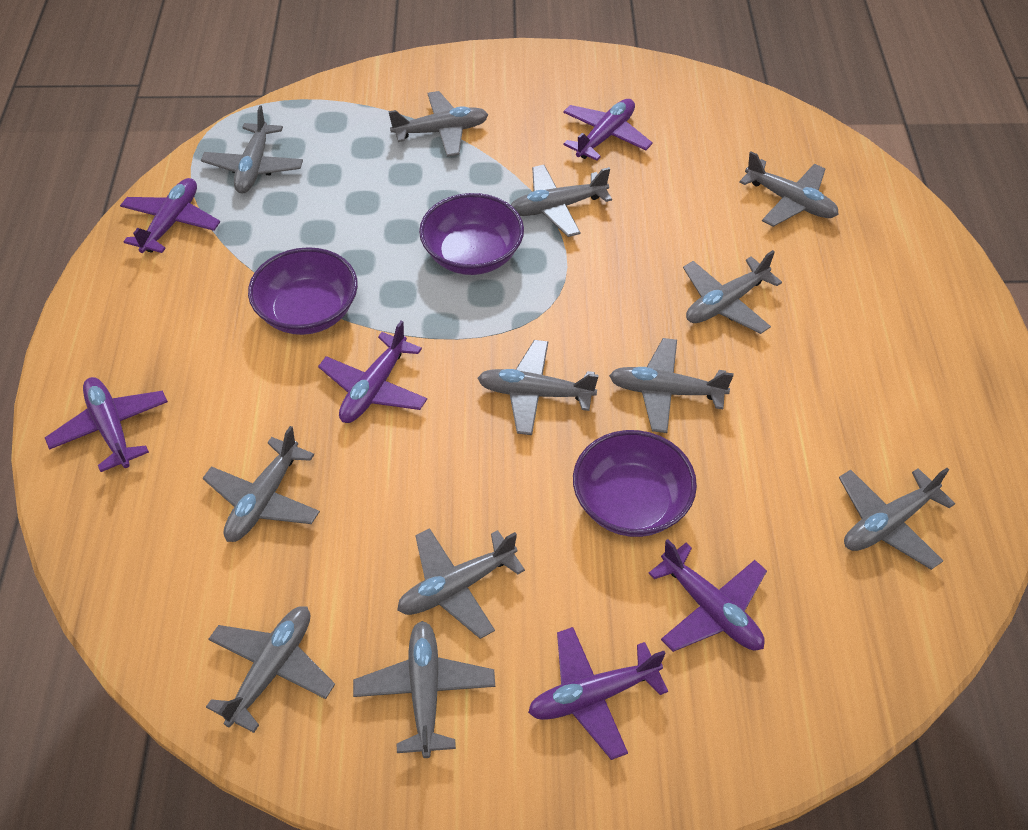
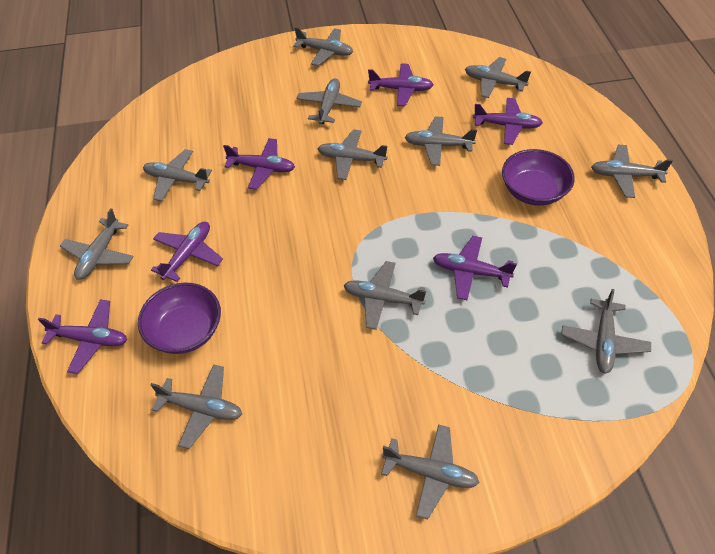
purple bowl: 3 -> 2

